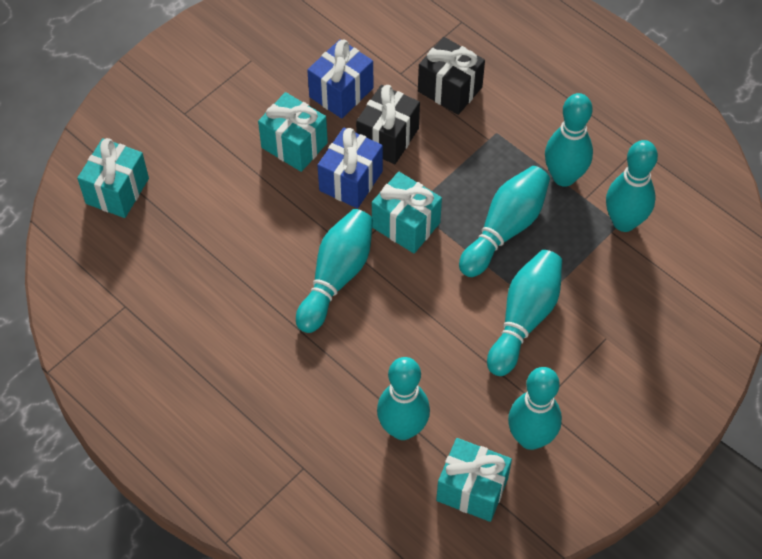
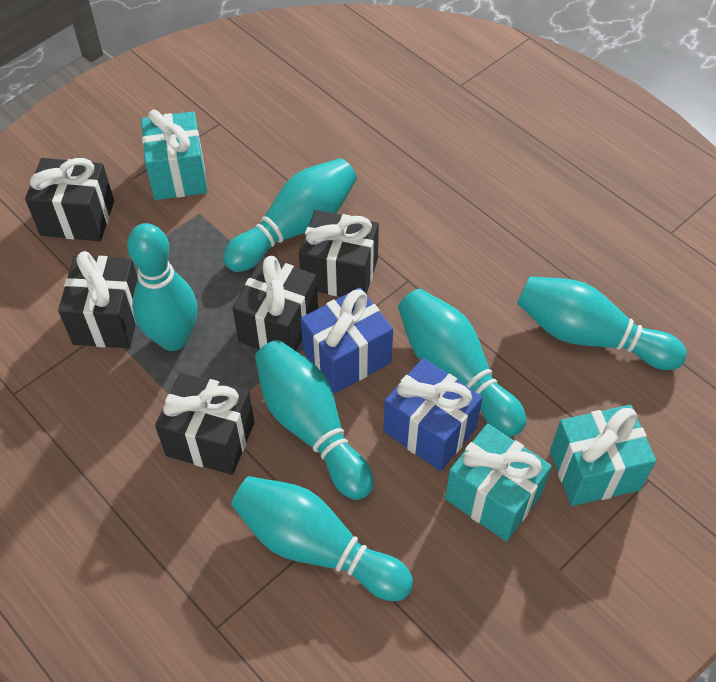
black gift: 2 -> 5
turquoise bowling pin: 7 -> 6
turquoise gift: 4 -> 3

